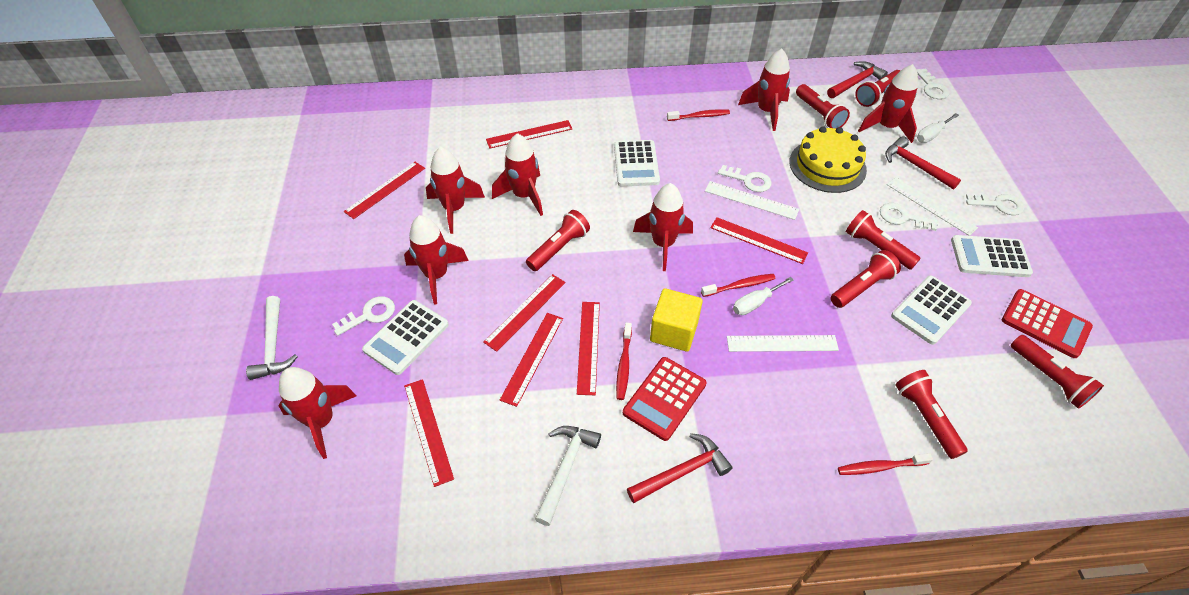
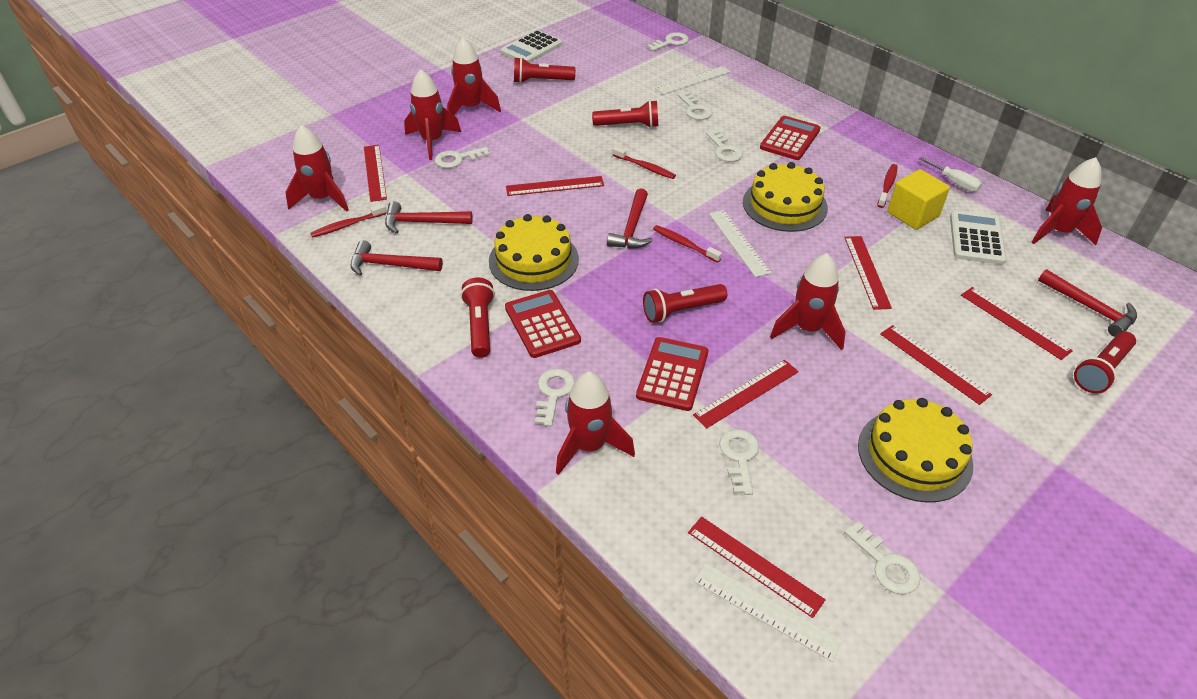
red calculator: 2 -> 3
red flashlight: 7 -> 5
red hammer: 3 -> 4
red rocket: 7 -> 6
white calculator: 4 -> 2
white hammer: 2 -> 0
white key: 5 -> 7
white screwdriver: 2 -> 1
yellow cake: 1 -> 3

